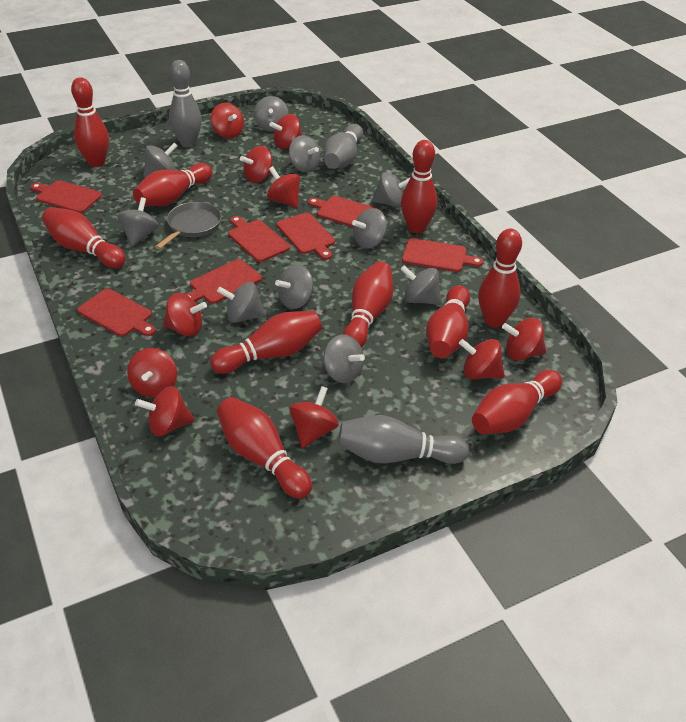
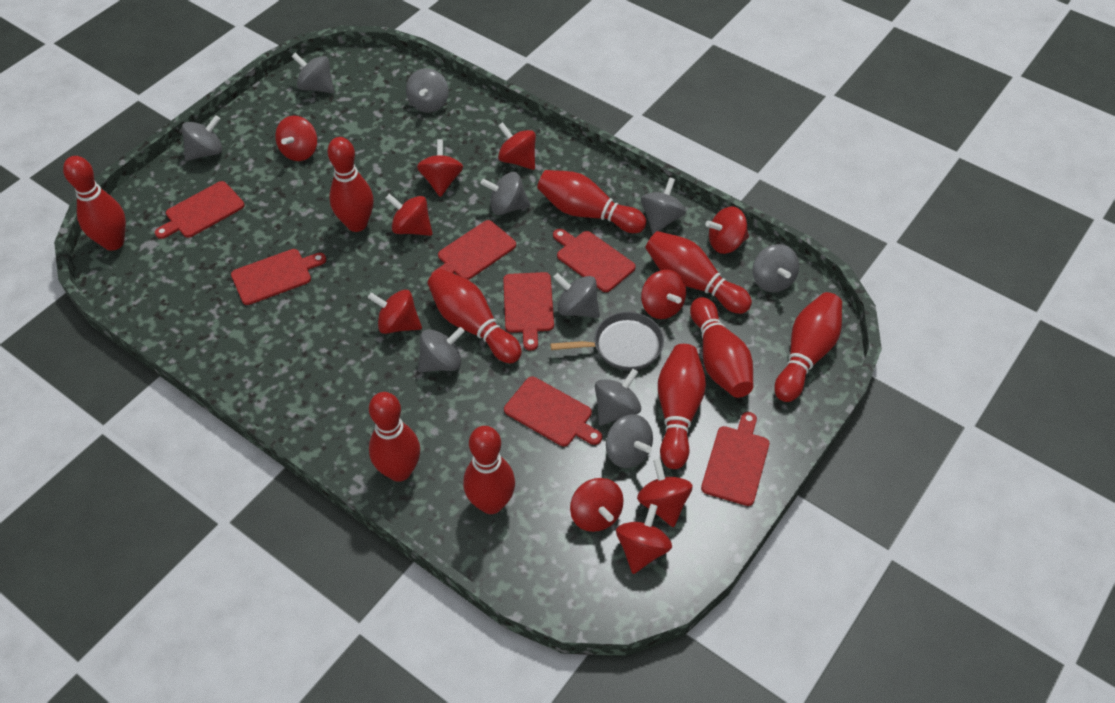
grey bowling pin: 3 -> 0

